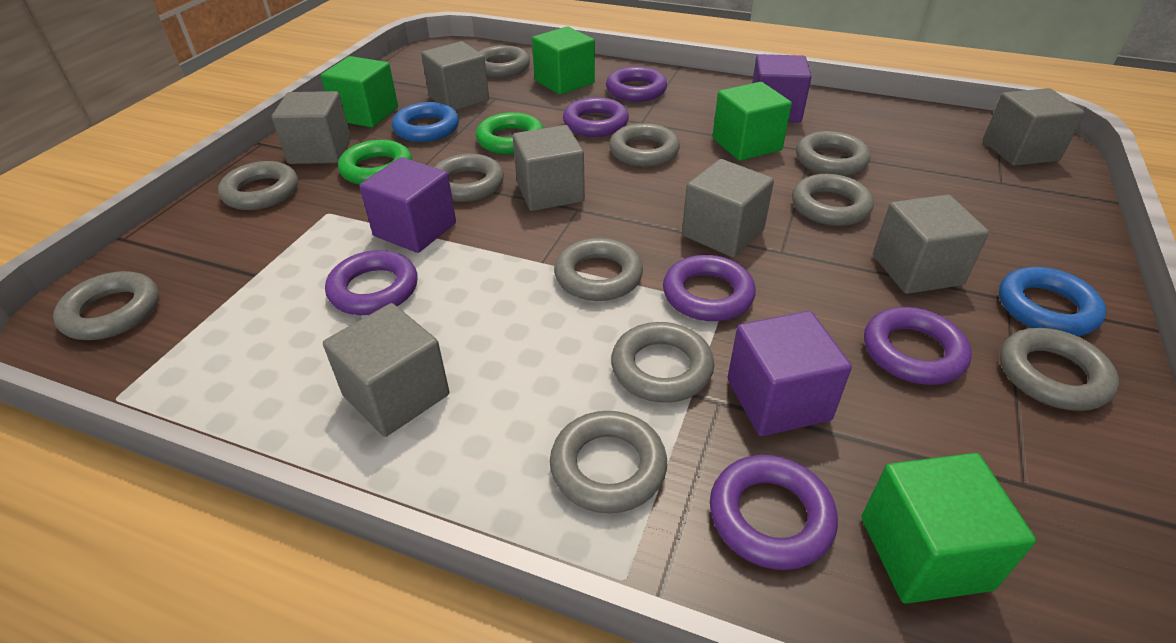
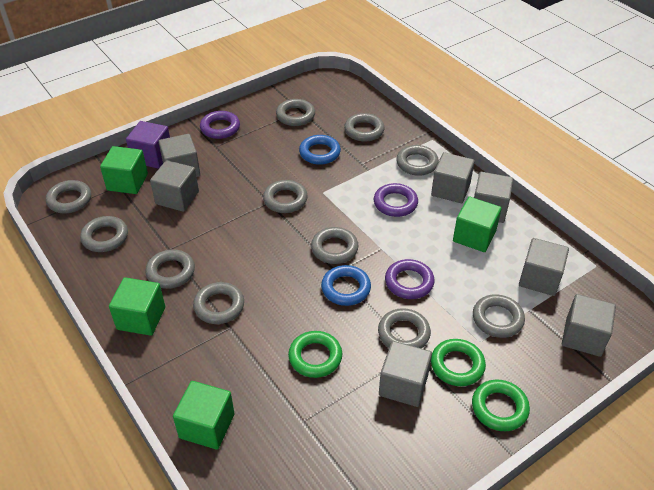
green ring: 2 -> 3
purple cube: 3 -> 1
purple ring: 6 -> 3

